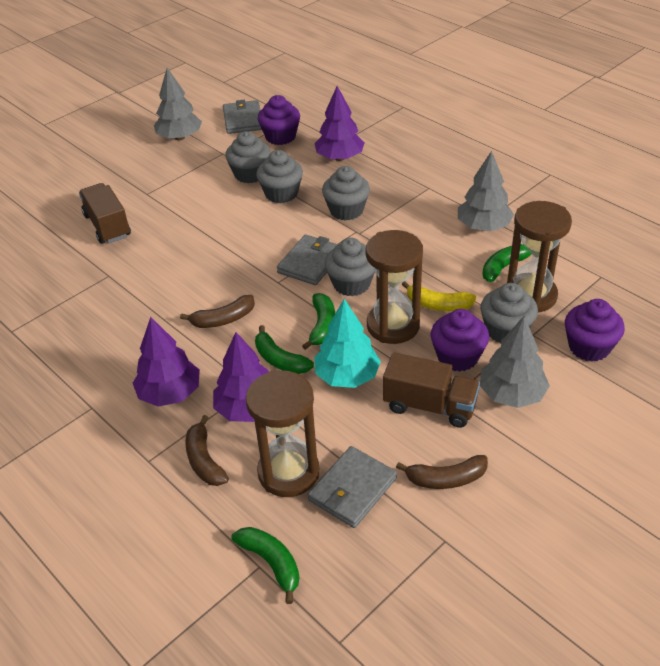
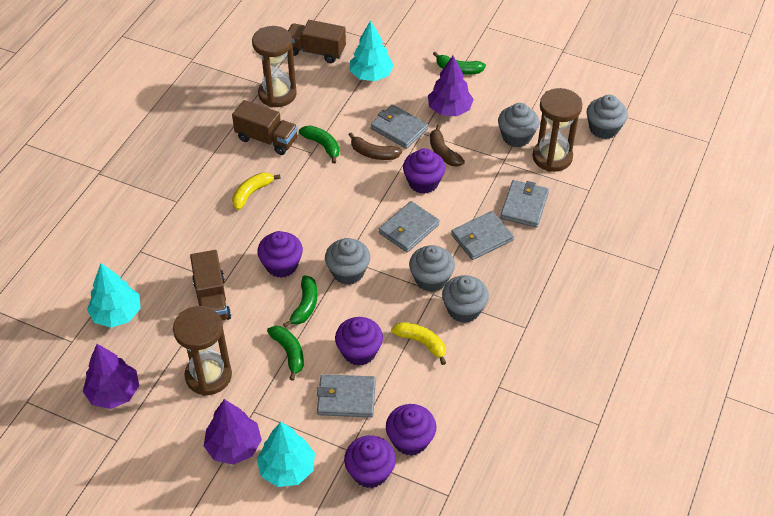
brown banana: 3 -> 2
brown truck: 2 -> 3
grey tree: 3 -> 0
grey wallet: 3 -> 5
purple cupcake: 3 -> 5
turquoise tree: 1 -> 3
yellow banana: 1 -> 2

